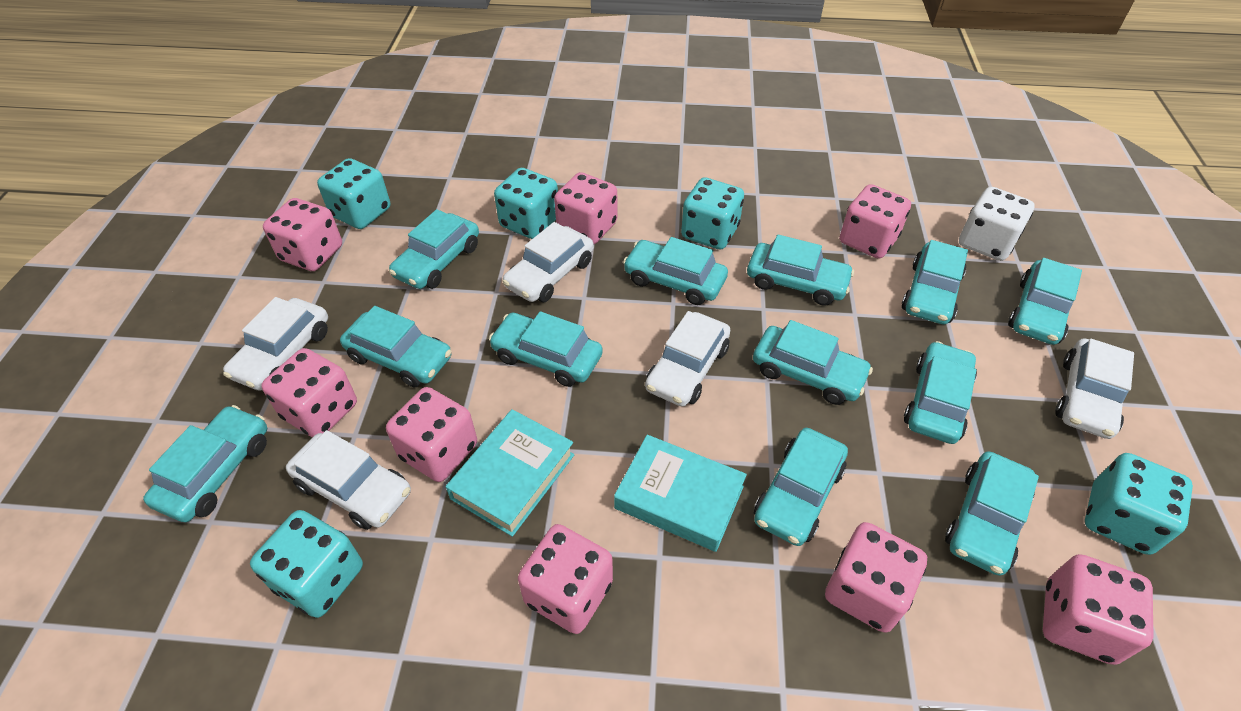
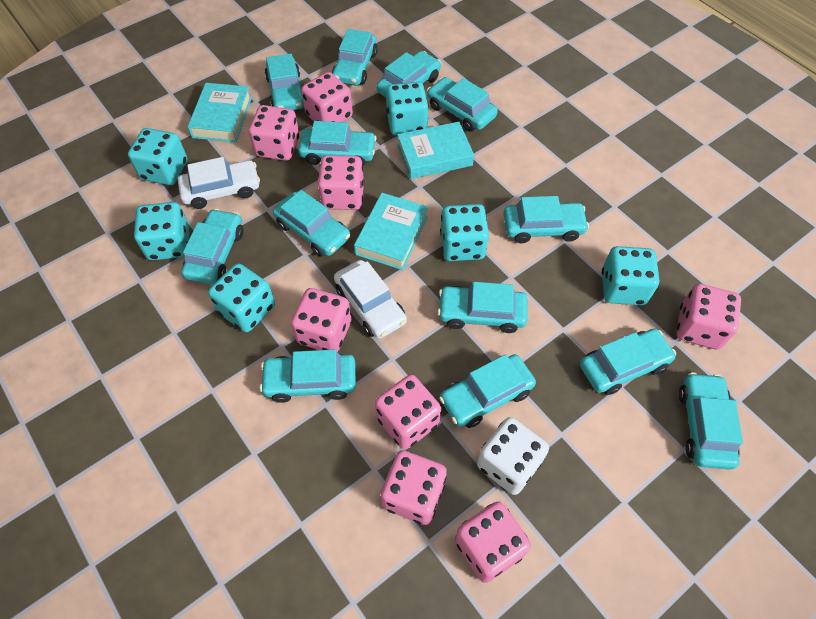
turquoise book: 2 -> 3
turquoise car: 12 -> 13
turquoise dice: 5 -> 6
white car: 5 -> 2

